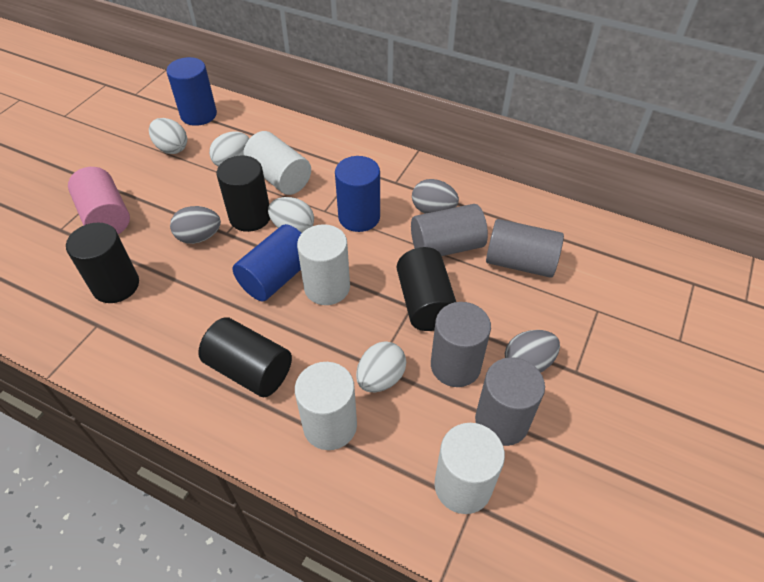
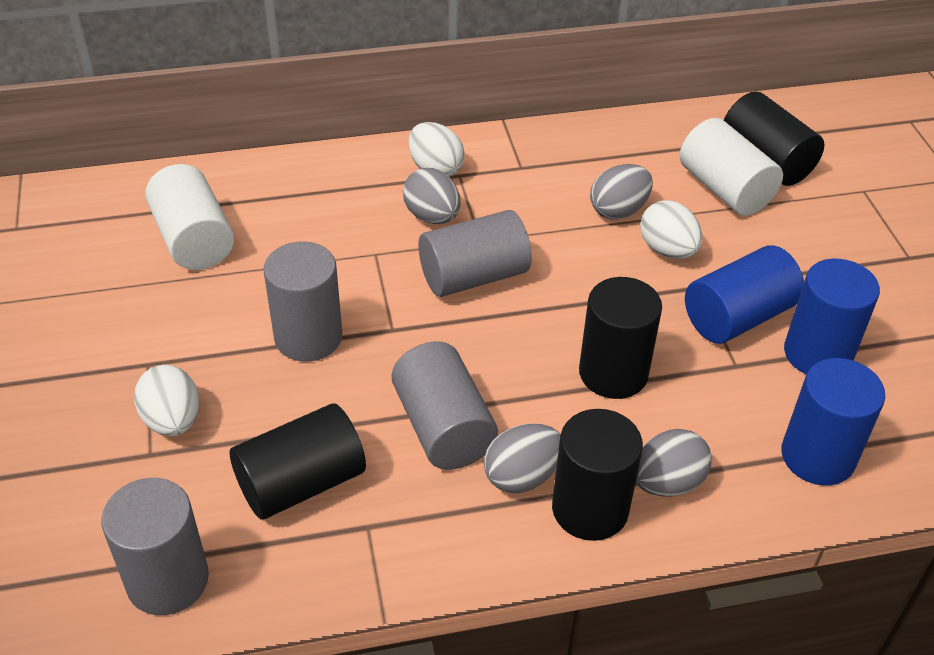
grey egg: 3 -> 4
pink cylinder: 1 -> 0
white cylinder: 4 -> 2
white egg: 4 -> 3

